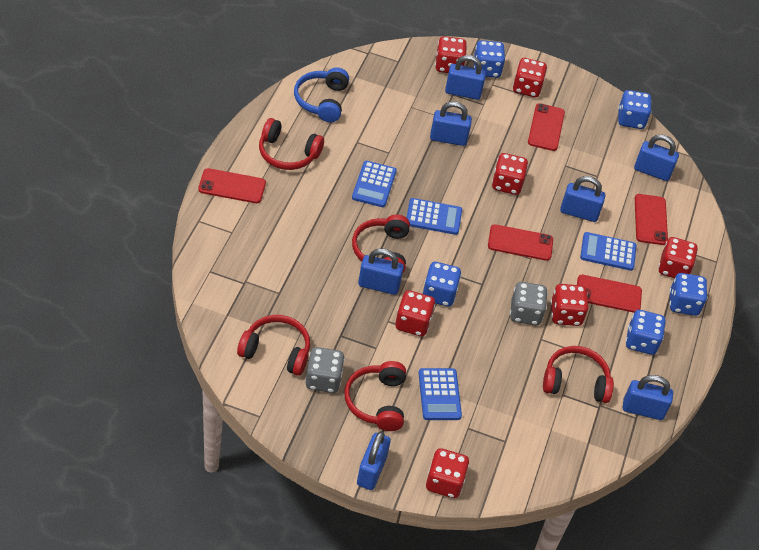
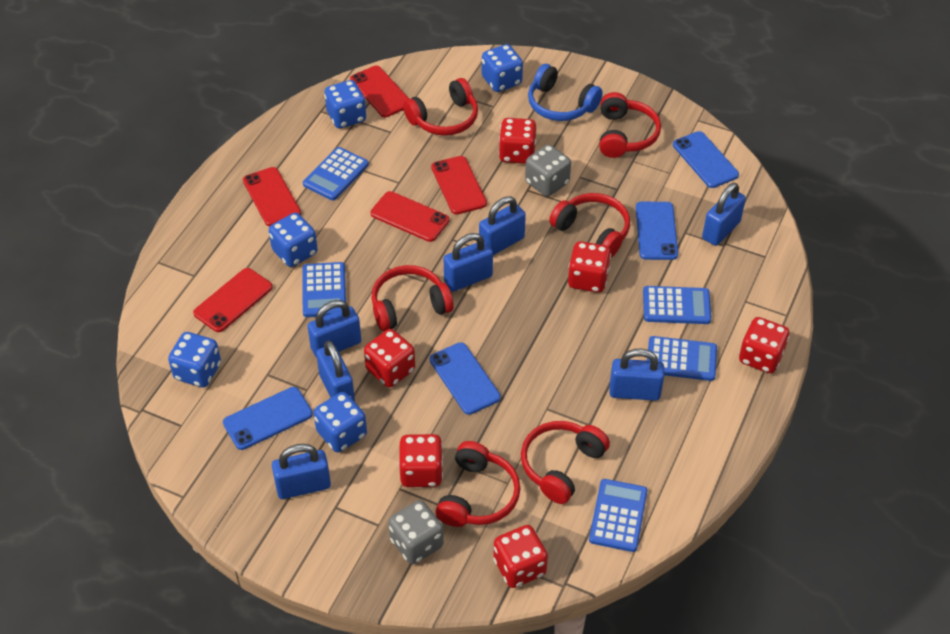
blue calculator: 4 -> 5
blue phone: 0 -> 4
red dice: 7 -> 6
red headphones: 5 -> 6

